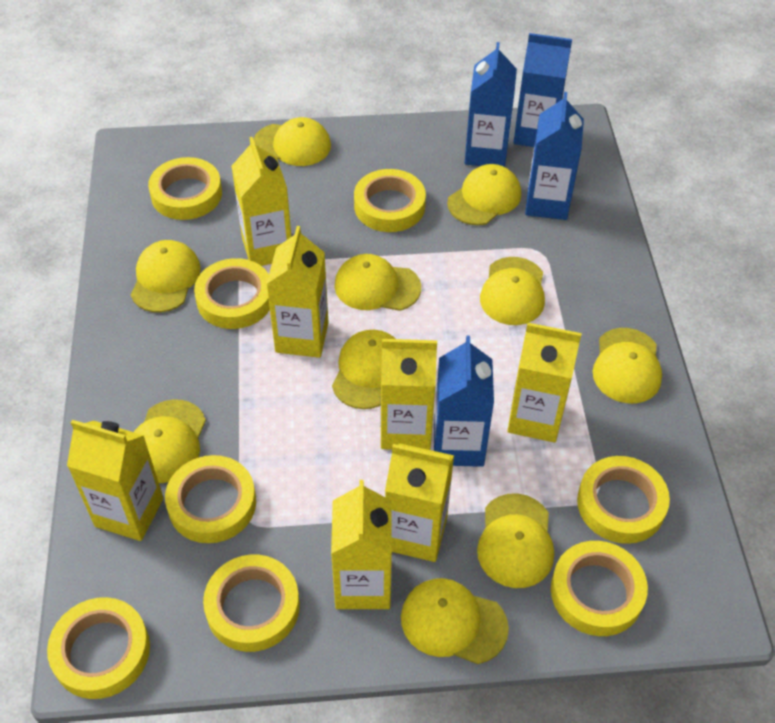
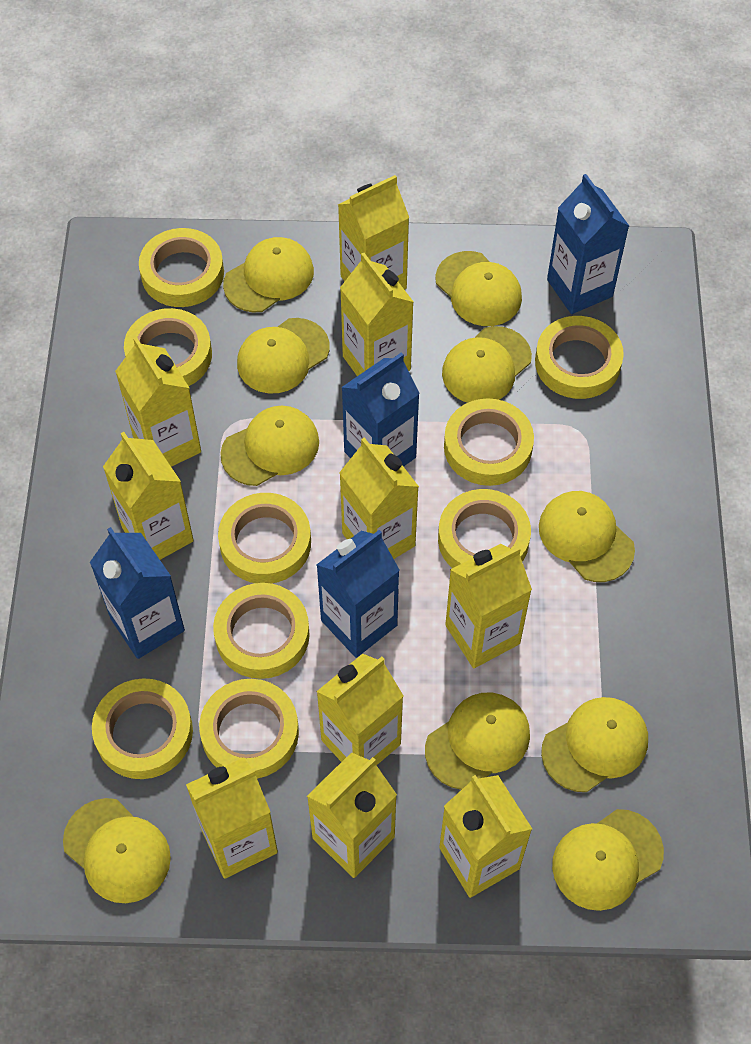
yellow carton: 7 -> 10
yellow tape: 8 -> 9

